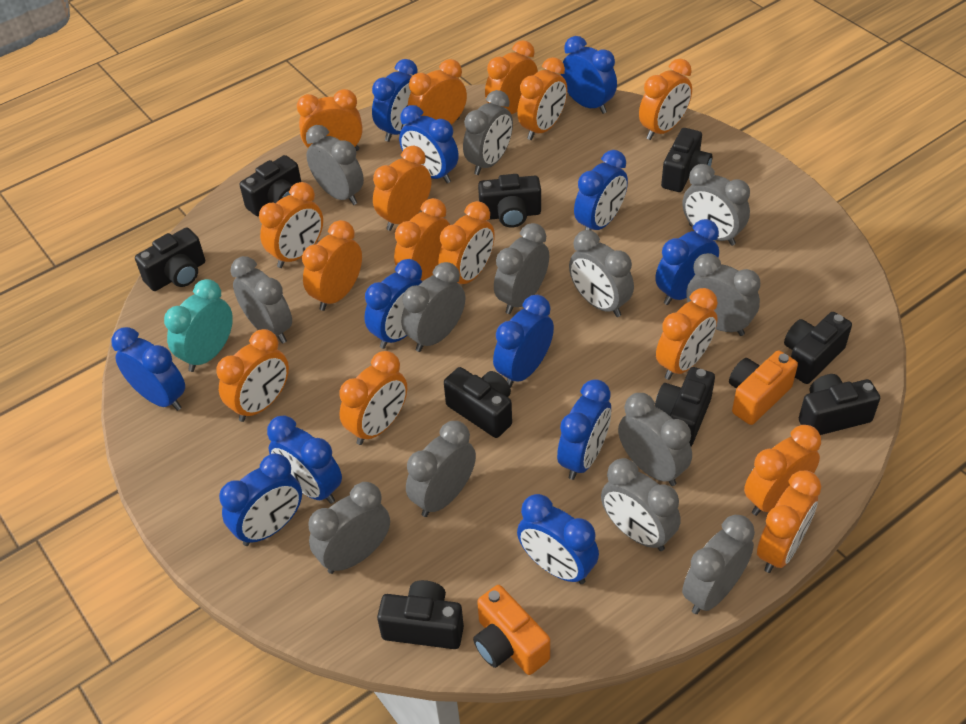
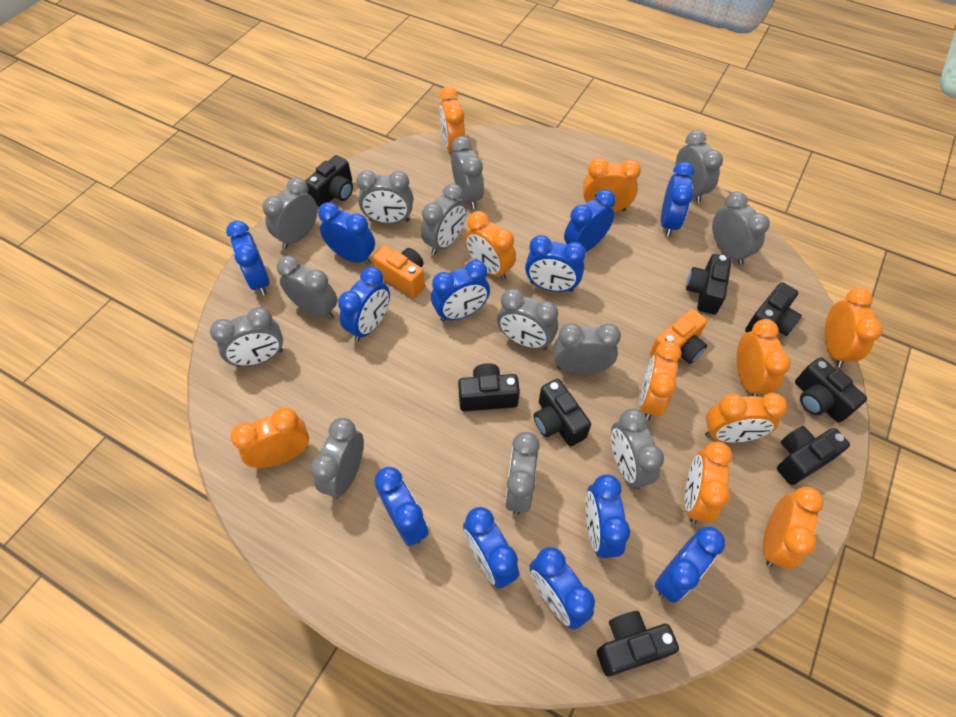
black camera: 9 -> 8
orange clock: 15 -> 10
turquoise clock: 1 -> 0

